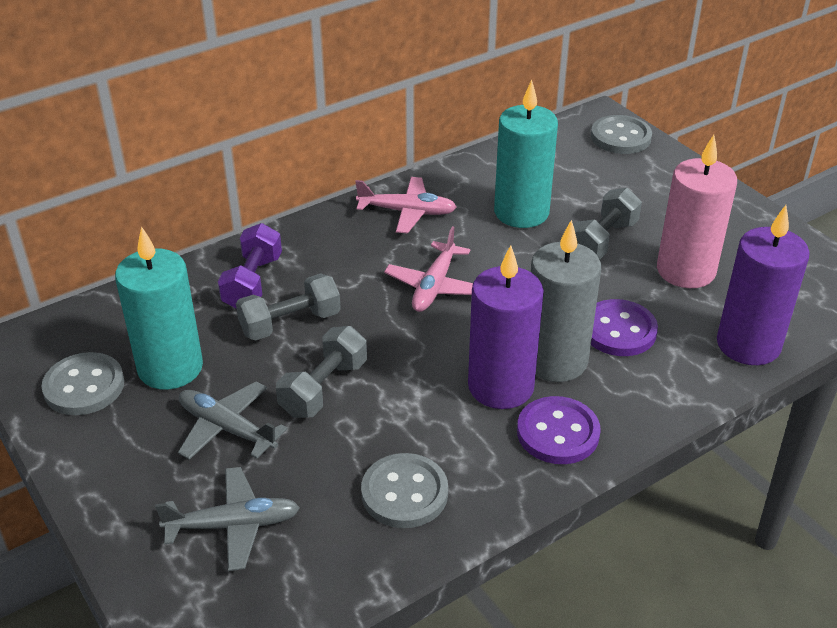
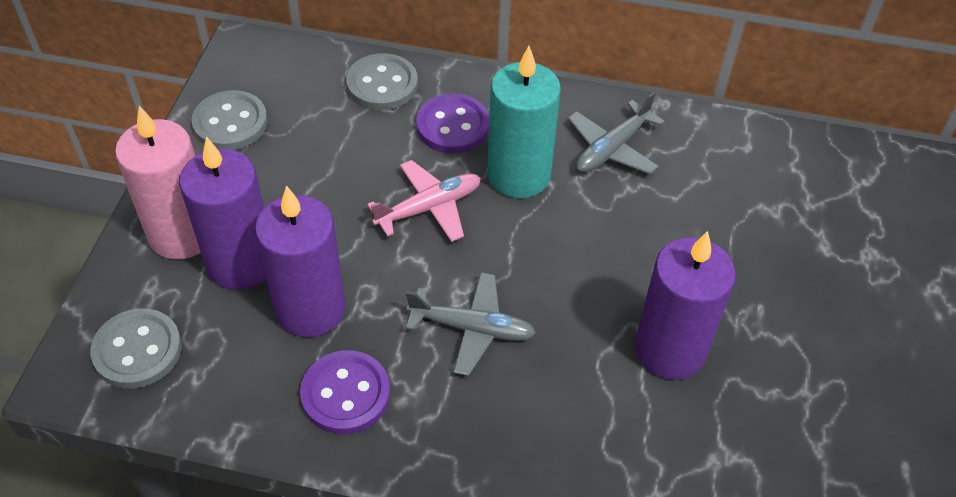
grey candle: 1 -> 0
grey dumbbell: 3 -> 0
pink plane: 2 -> 1
purple candle: 2 -> 3
purple dumbbell: 1 -> 0
turquoise candle: 2 -> 1

